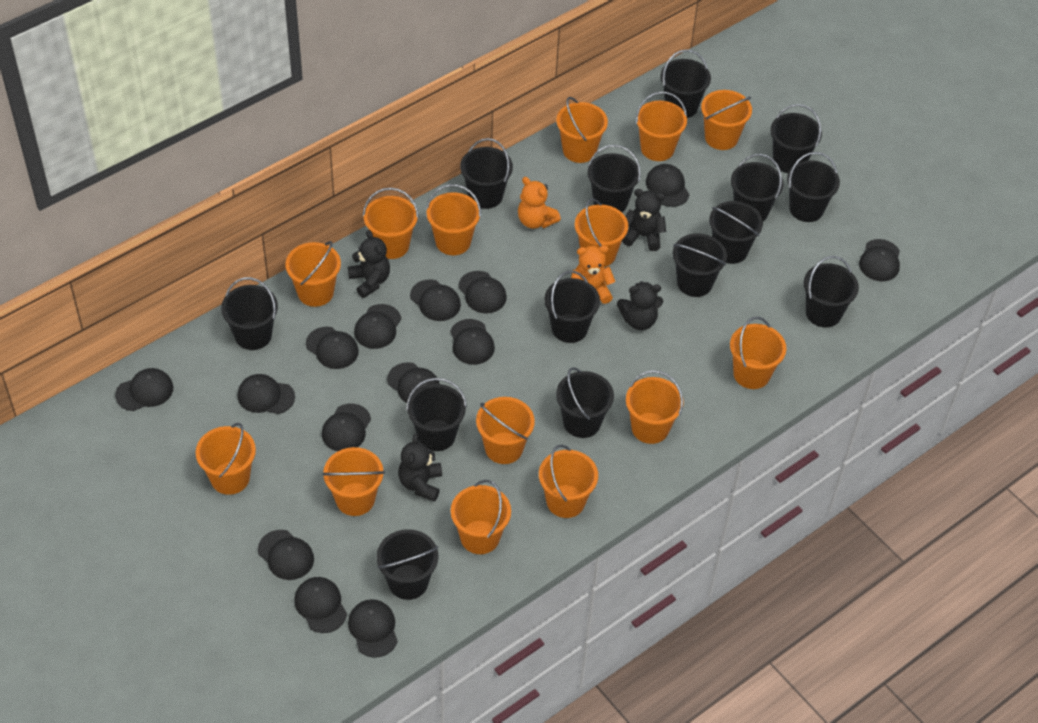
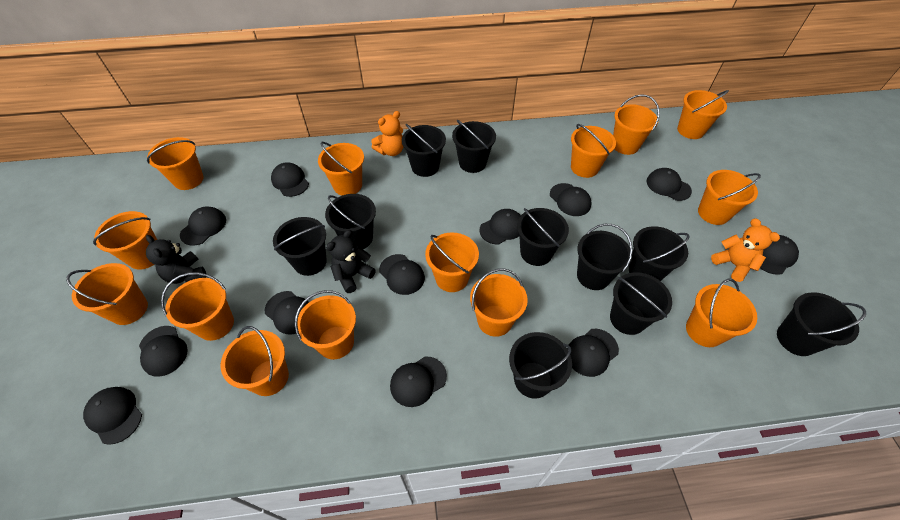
black bucket: 14 -> 10
black cap: 14 -> 12
black teddy bear: 4 -> 2

